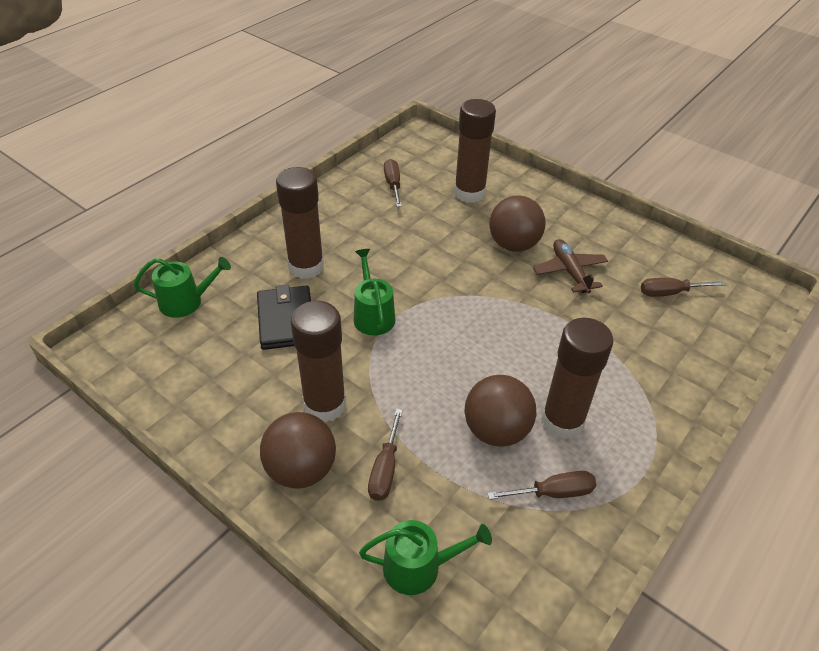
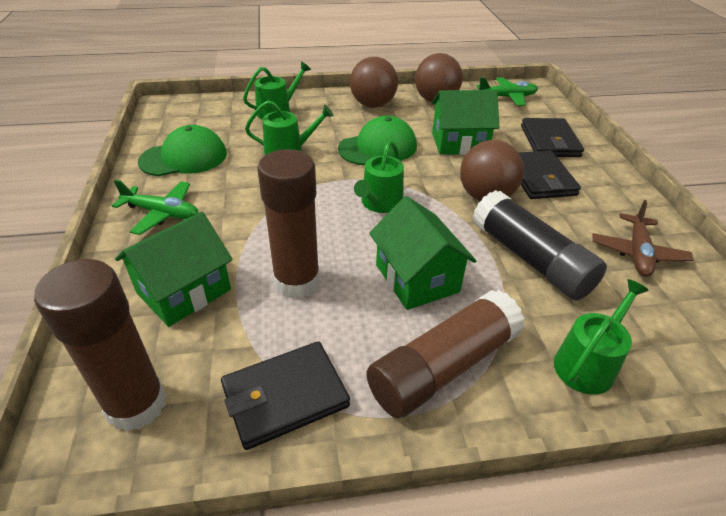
black glue stick: 0 -> 1
black wallet: 1 -> 3
brown glue stick: 4 -> 3
brown screwdriver: 4 -> 0
green cap: 0 -> 2
green house: 0 -> 3
green plane: 0 -> 2
green watering can: 3 -> 4

